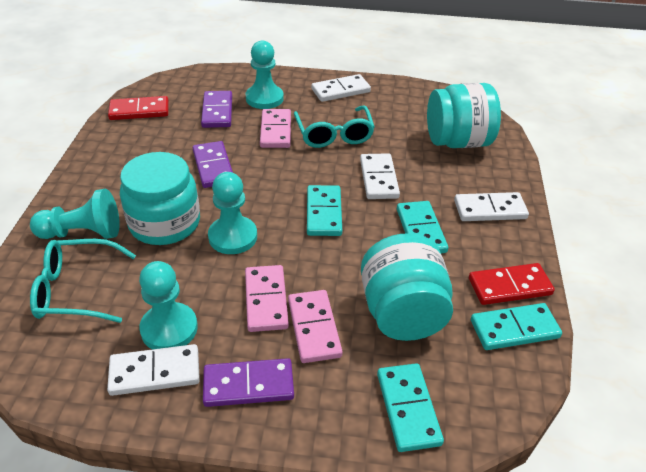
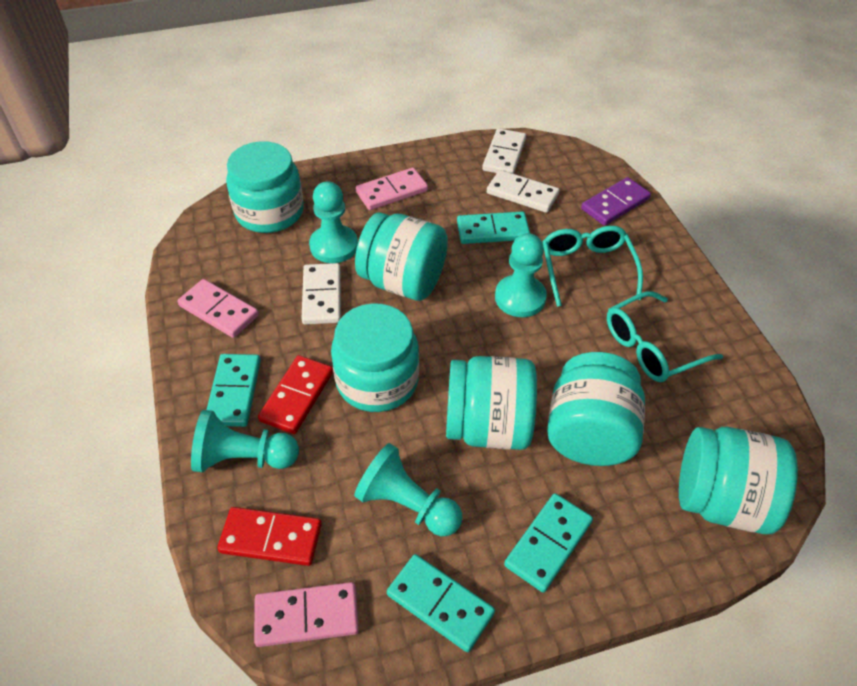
purple domino: 3 -> 1
turquoise jar: 3 -> 6
white domino: 4 -> 3

